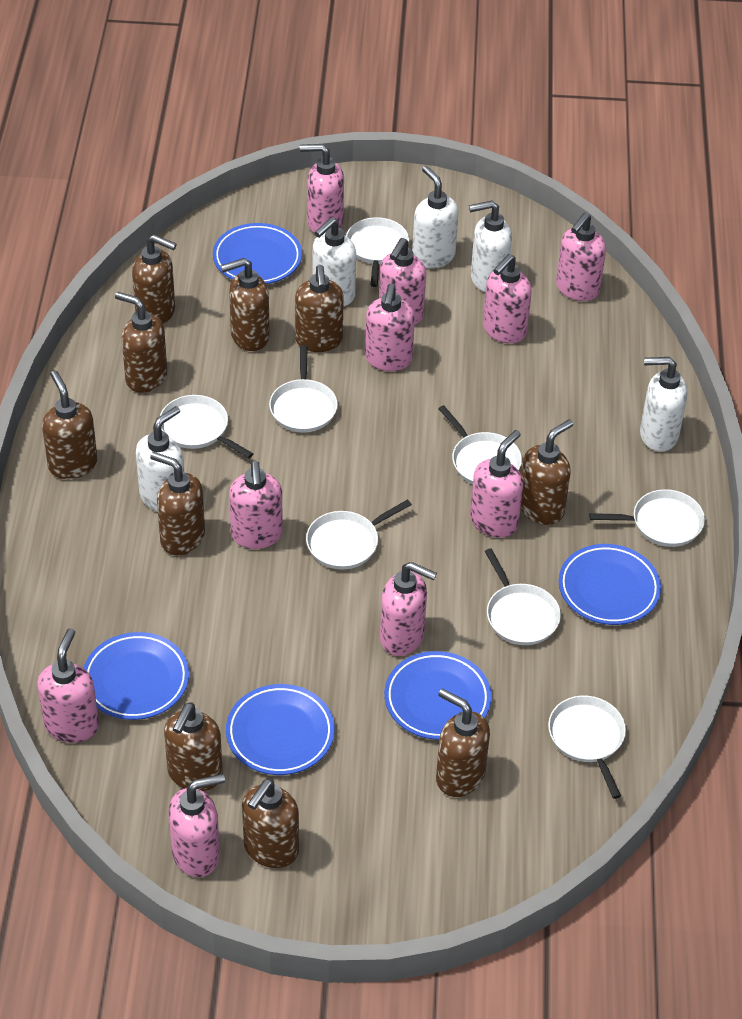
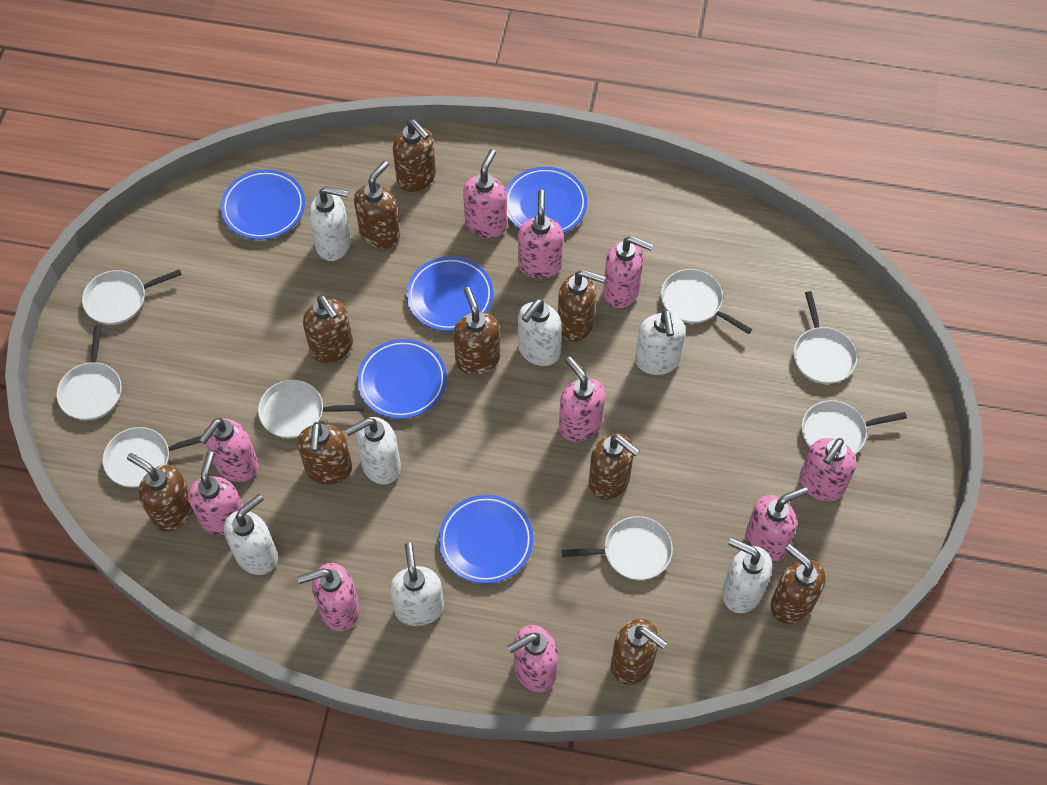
white soap dispenser: 5 -> 7

